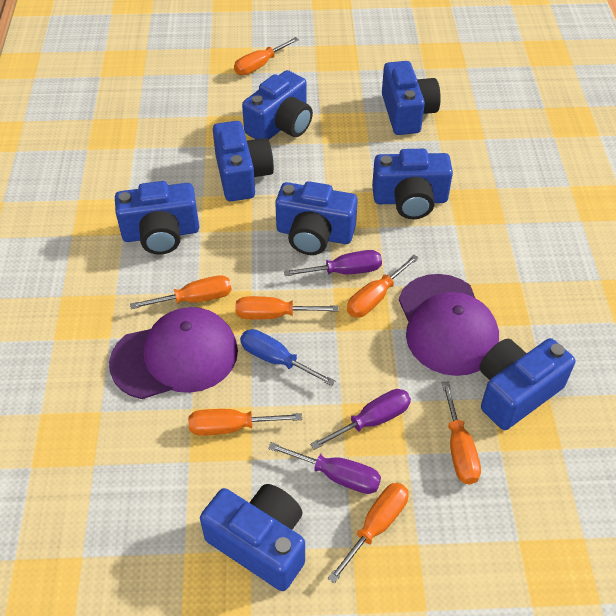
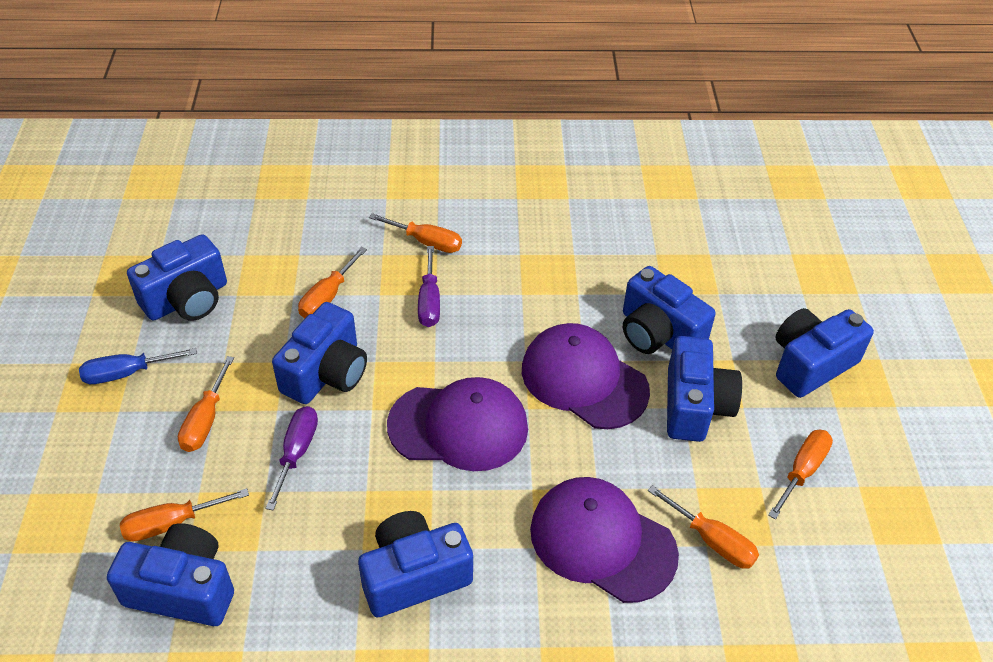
blue camera: 8 -> 7
orange screwdriver: 7 -> 6
purple cap: 2 -> 3
purple screwdriver: 3 -> 2

